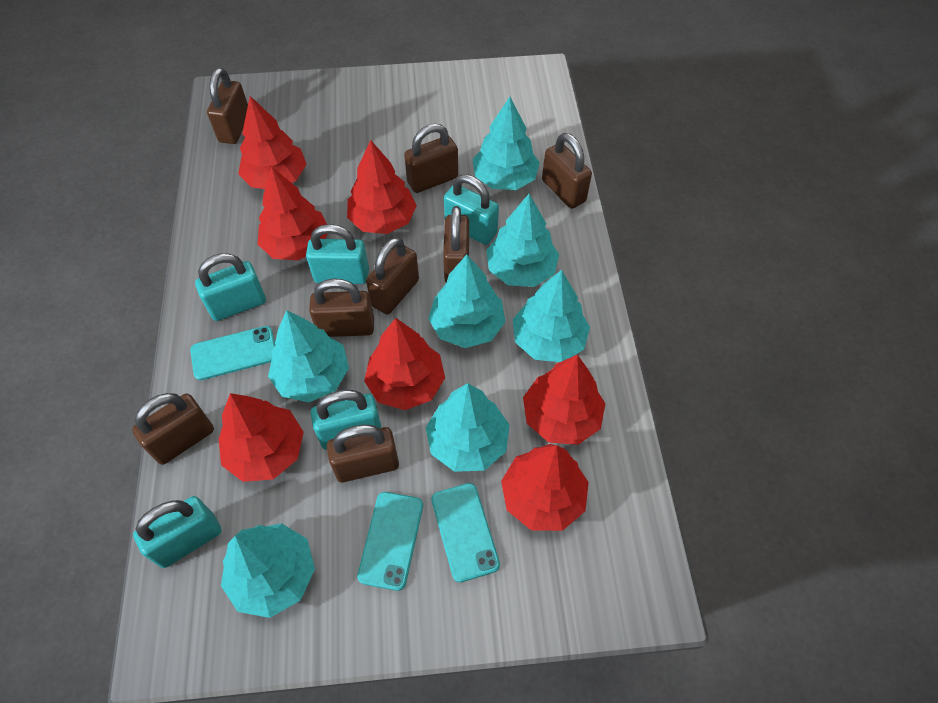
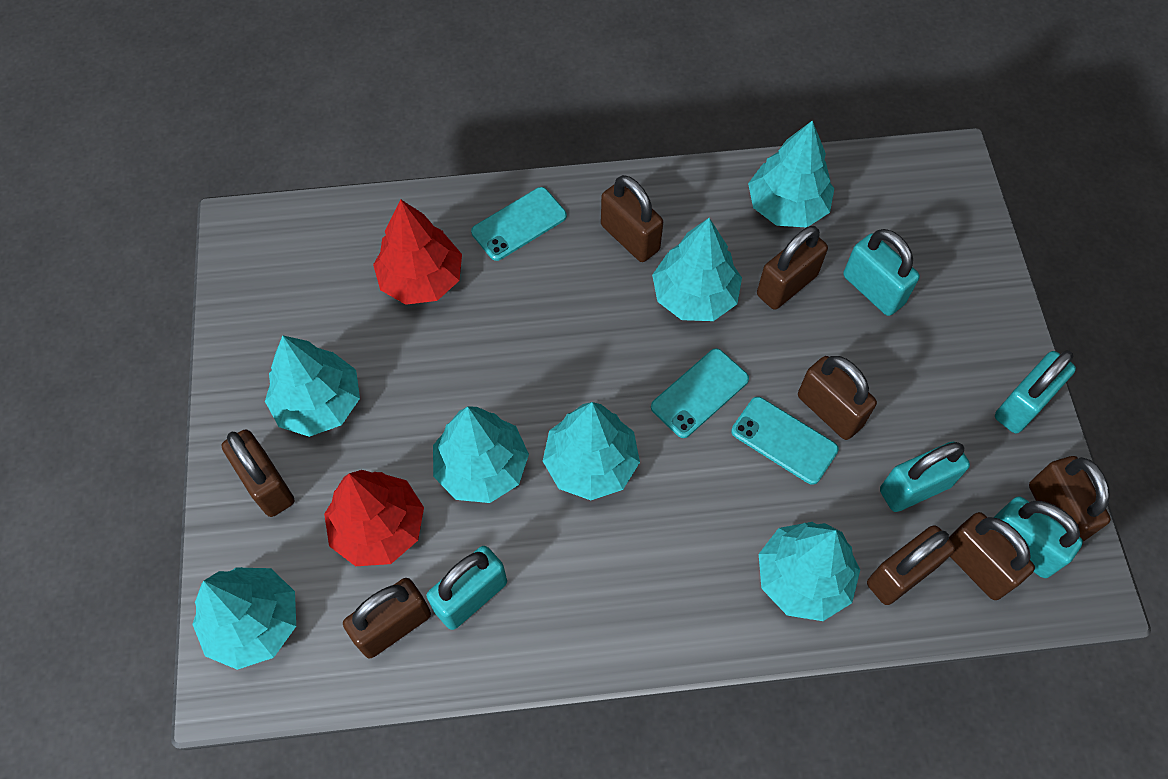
red tree: 7 -> 2

